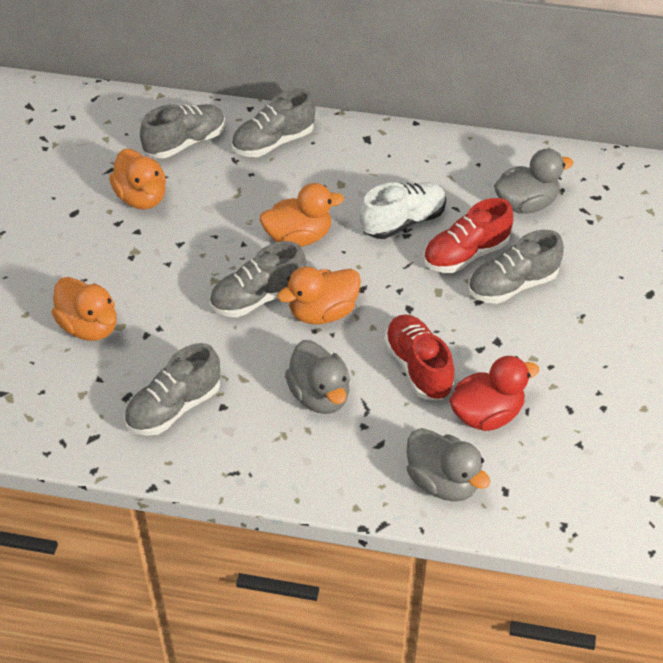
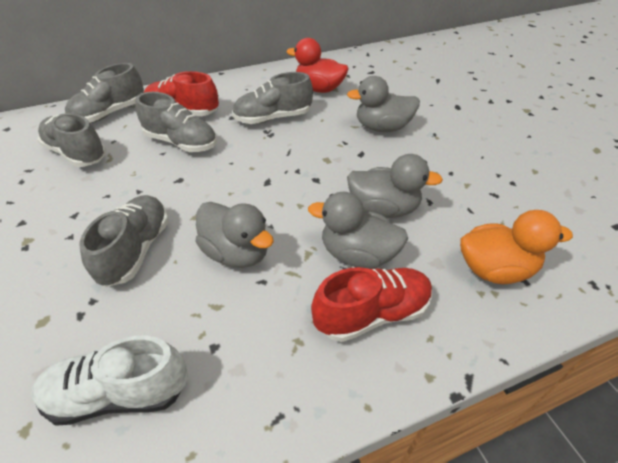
grey duck: 3 -> 4
orange duck: 4 -> 1

